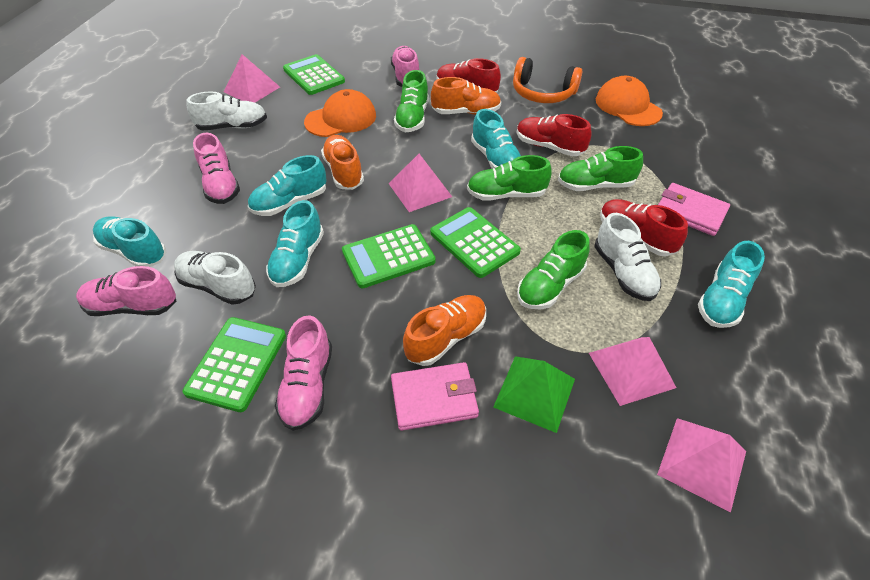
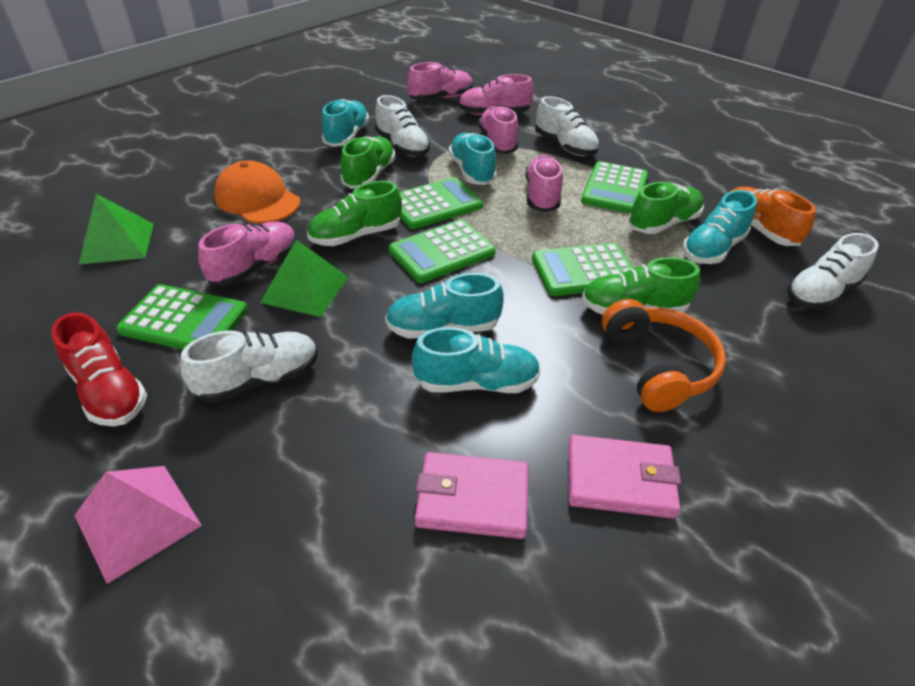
green calculator: 4 -> 5
green pyramid: 1 -> 2
orange cap: 2 -> 1
orange shoe: 3 -> 1
pink pyramid: 4 -> 1
pink shoe: 4 -> 5
red shoe: 3 -> 1
white shoe: 3 -> 4

